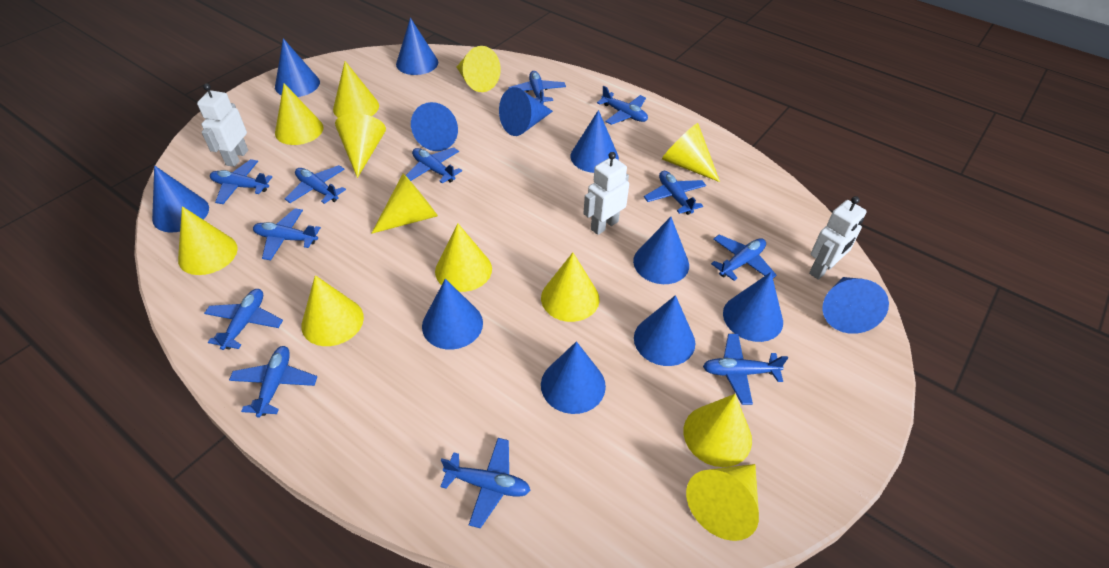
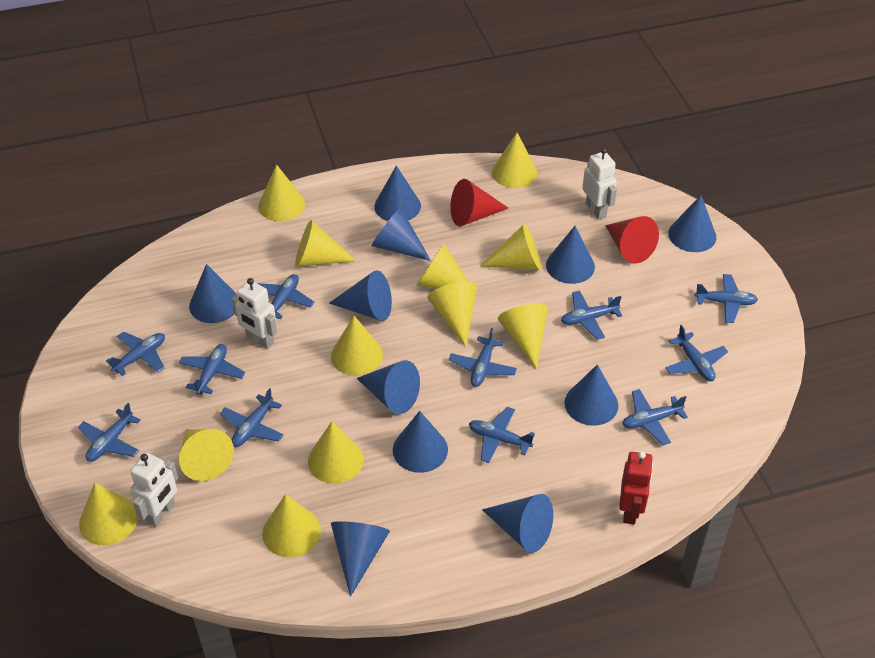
blue cone: 12 -> 11
blue plane: 12 -> 11
red cone: 0 -> 2
red robot: 0 -> 1

